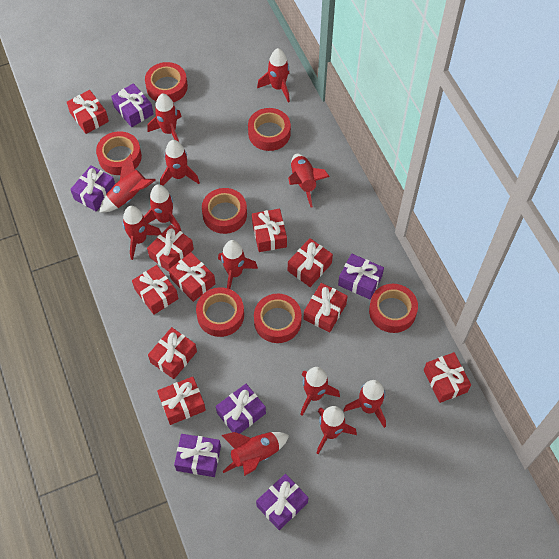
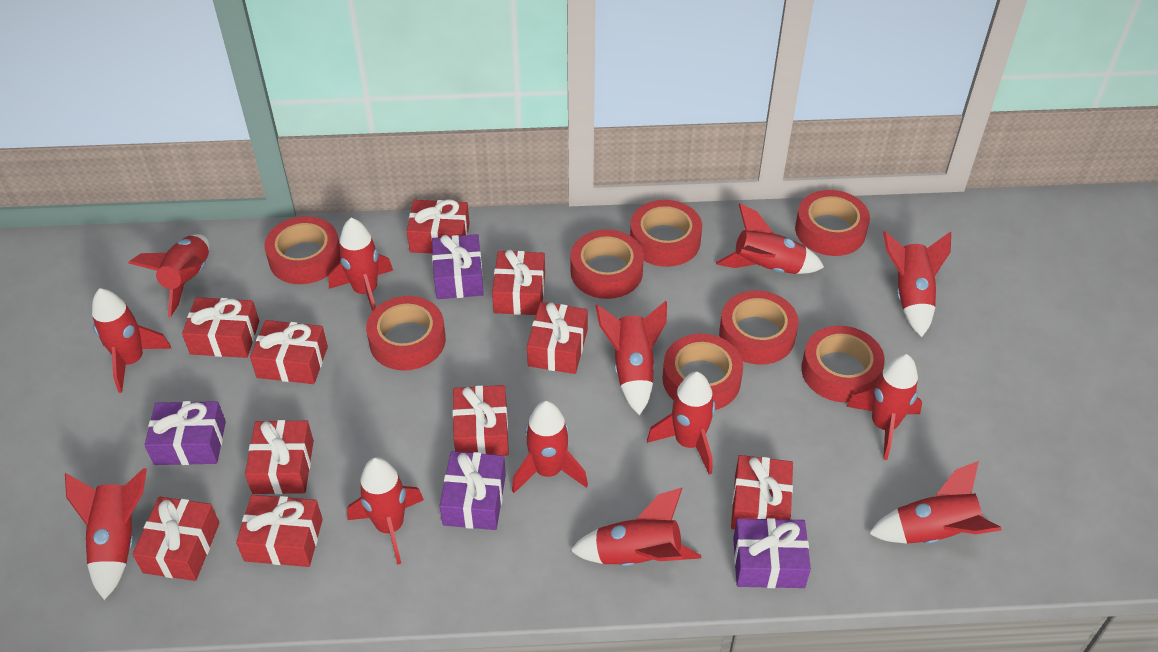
purple gift: 6 -> 4
red rocket: 12 -> 13
red tape: 7 -> 8

